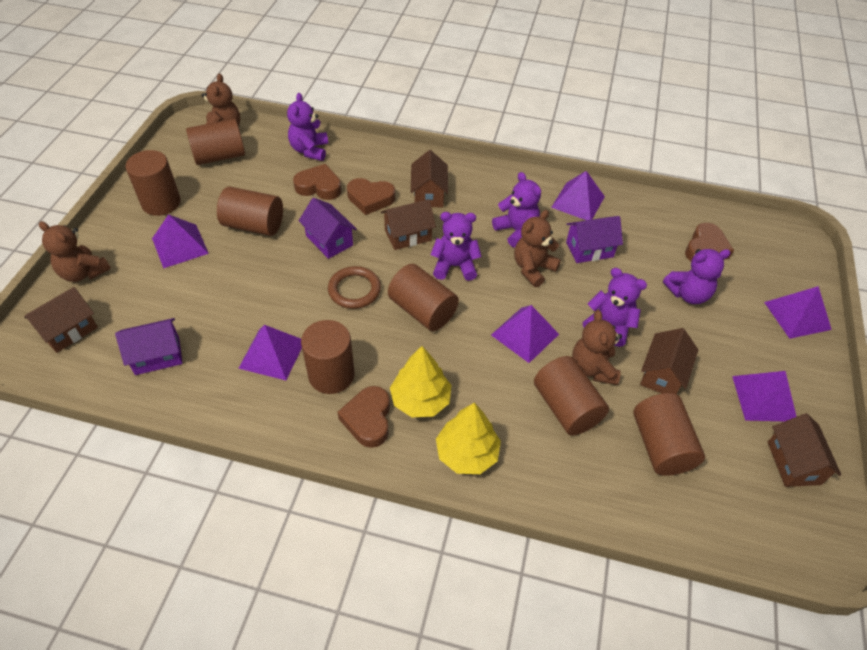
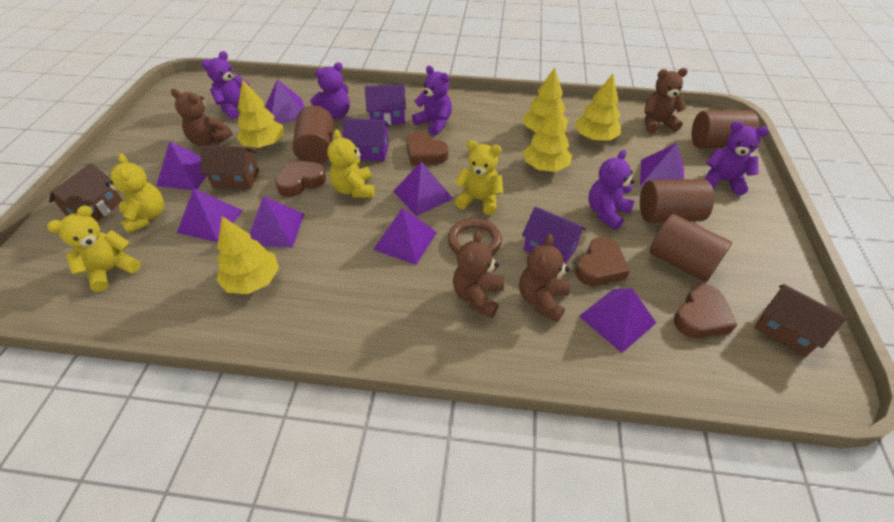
brown cylinder: 7 -> 4
brown house: 5 -> 3
purple pyramid: 6 -> 8
yellow teddy bear: 0 -> 4
yellow tree: 2 -> 5

